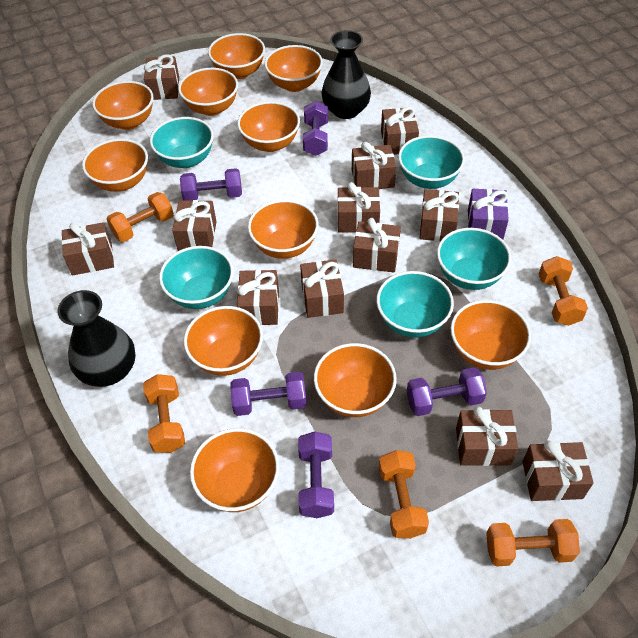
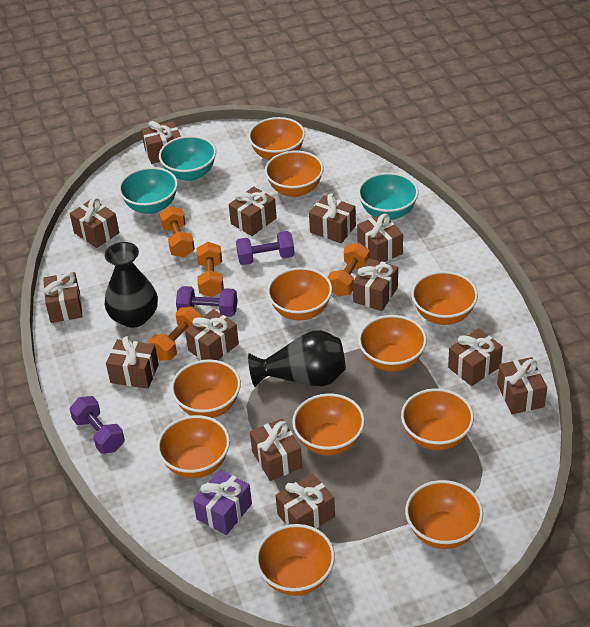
brown gift: 12 -> 13
orange dumbbell: 5 -> 4
purple dumbbell: 5 -> 3
turquoise bowl: 5 -> 3

